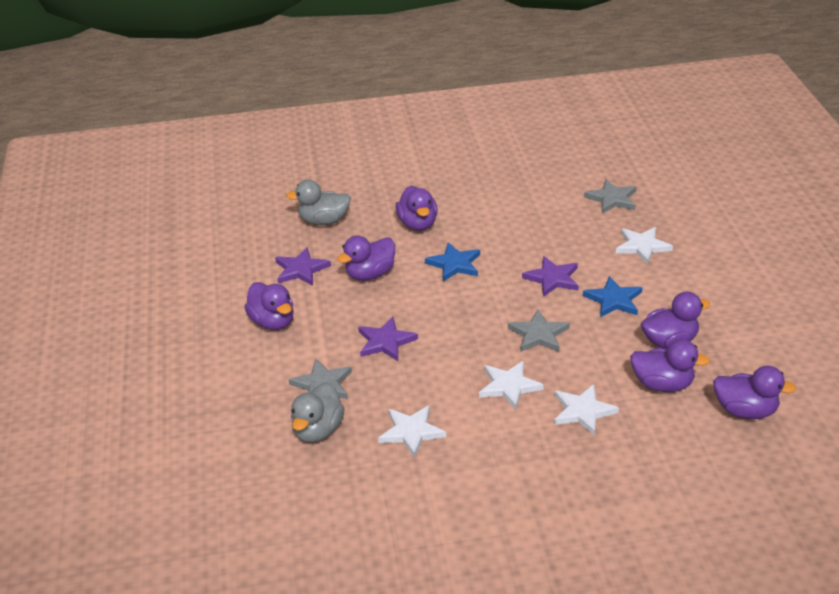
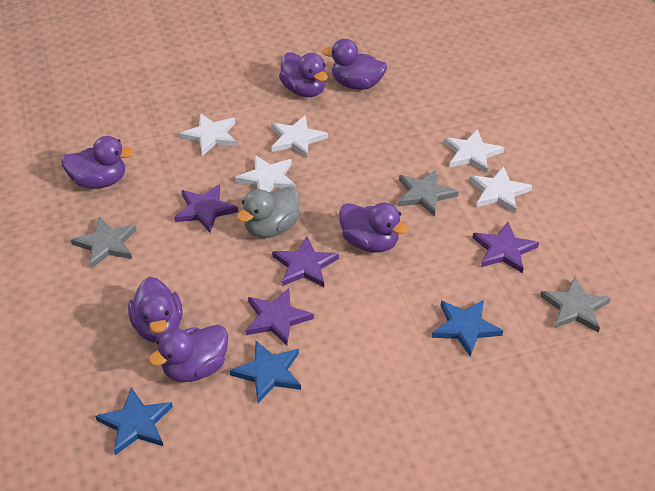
blue star: 2 -> 3
grey duck: 2 -> 1
purple star: 3 -> 4
white star: 4 -> 5

